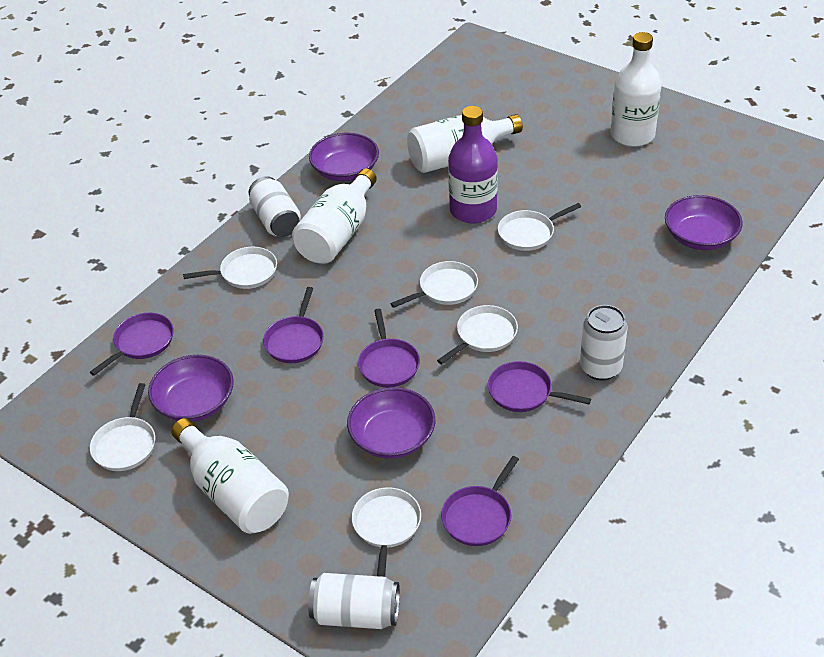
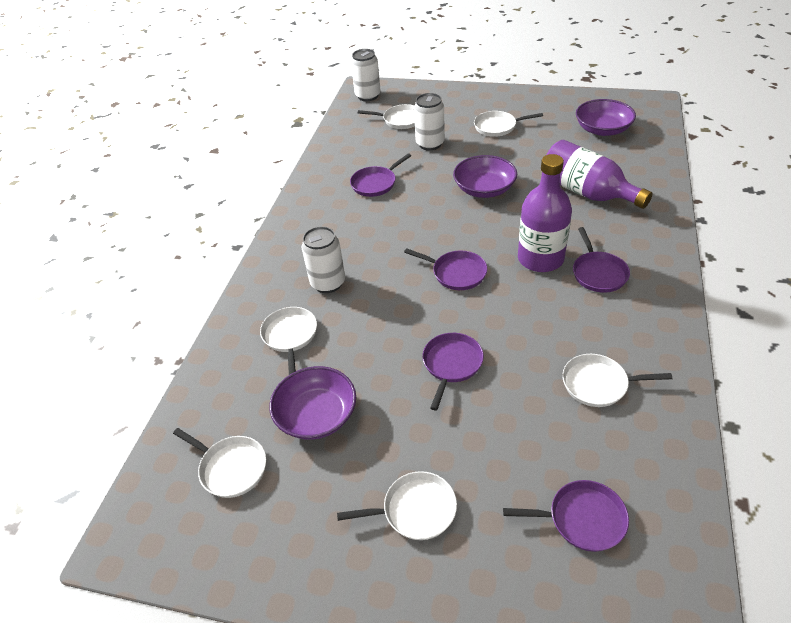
purple bottle: 1 -> 2
purple bowl: 4 -> 3
white bottle: 4 -> 0

